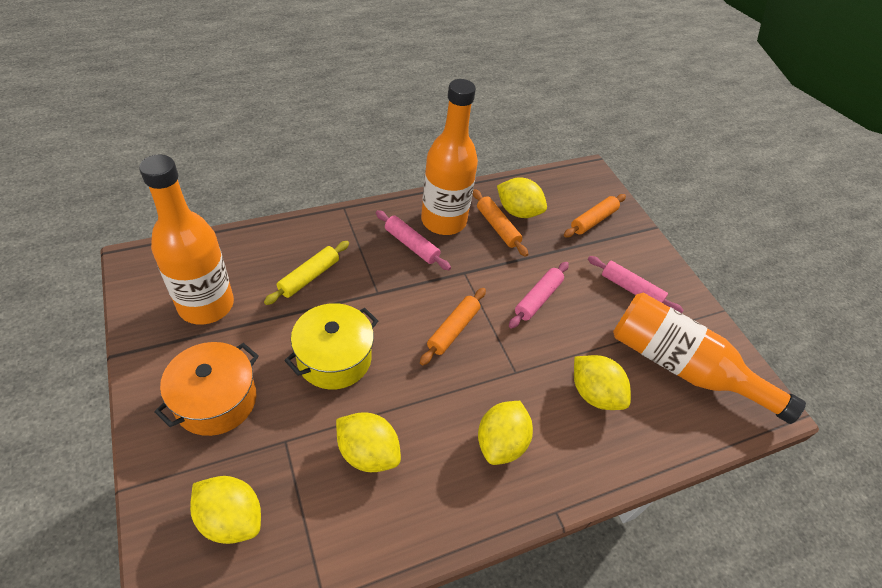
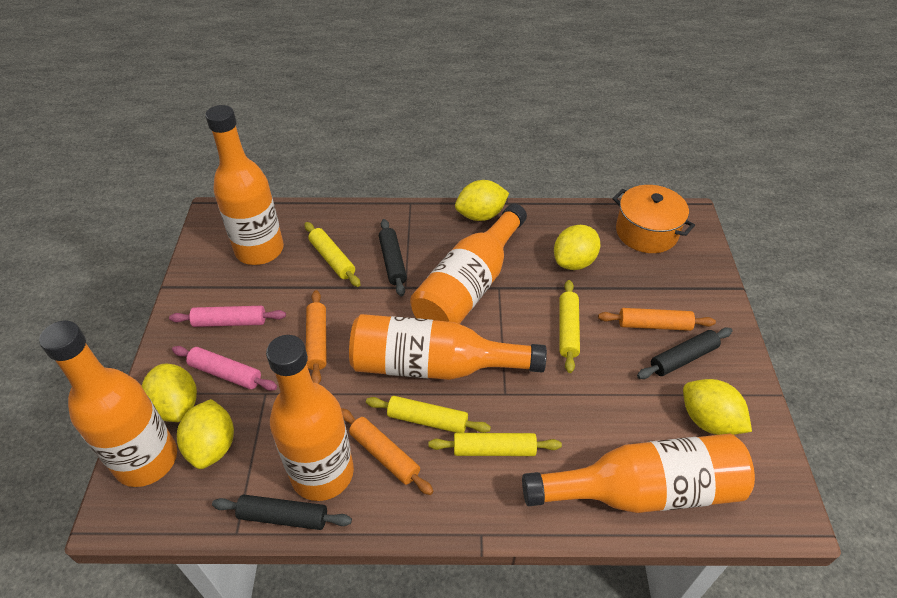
black rolling pin: 0 -> 3
orange bottle: 3 -> 6
pink rolling pin: 3 -> 2
yellow pot: 1 -> 0
yellow rolling pin: 1 -> 4

